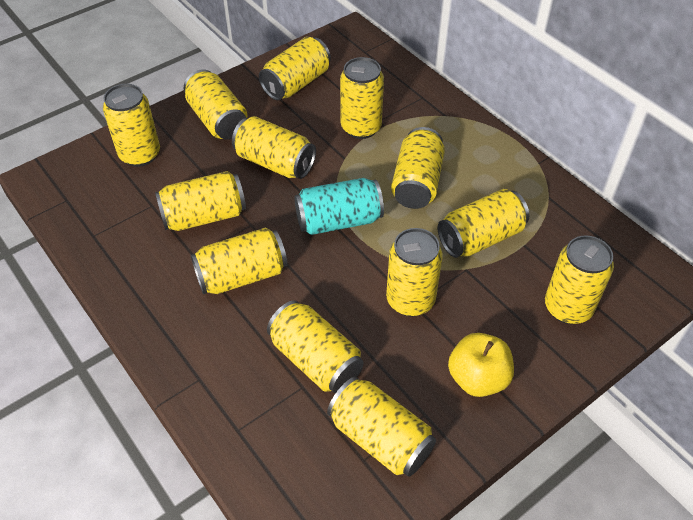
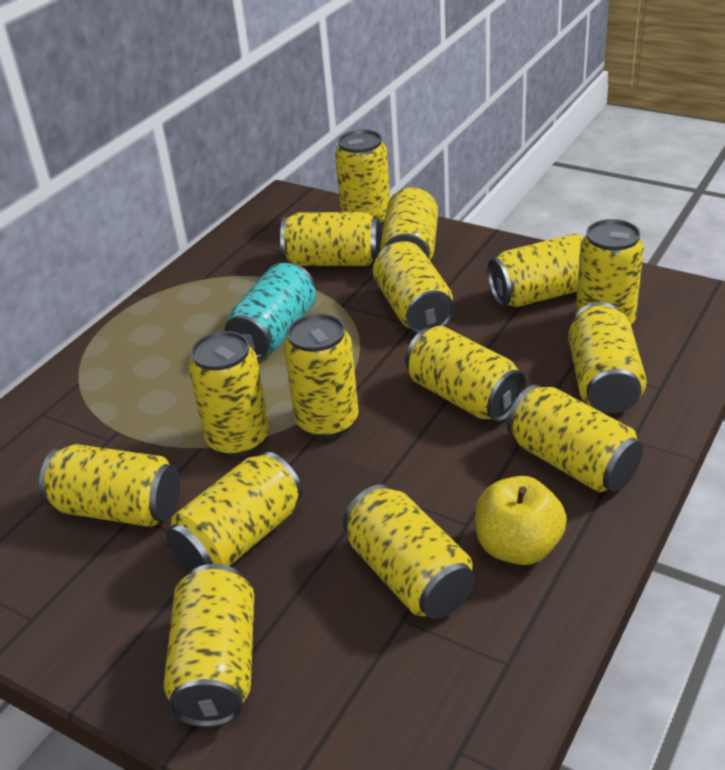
yellow can: 13 -> 15

